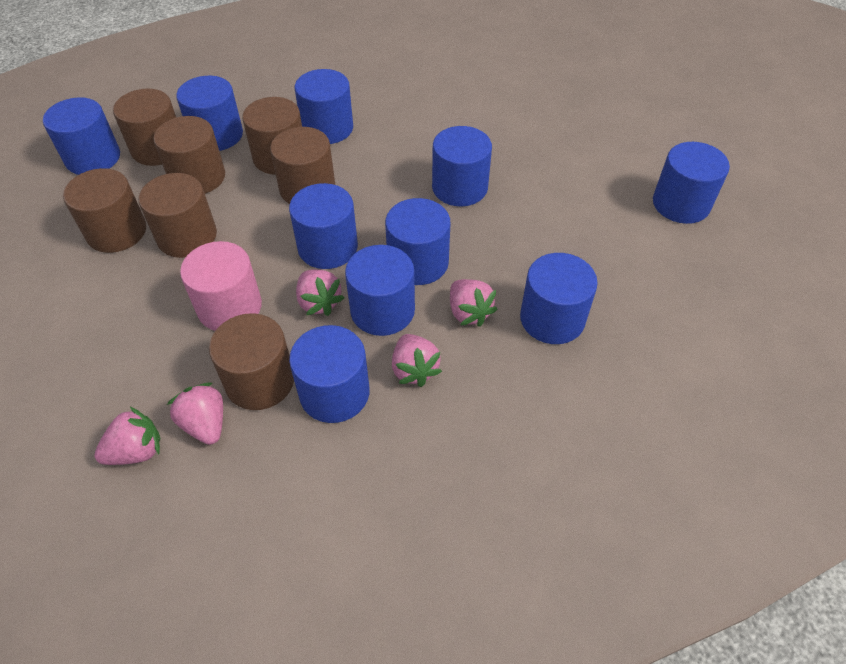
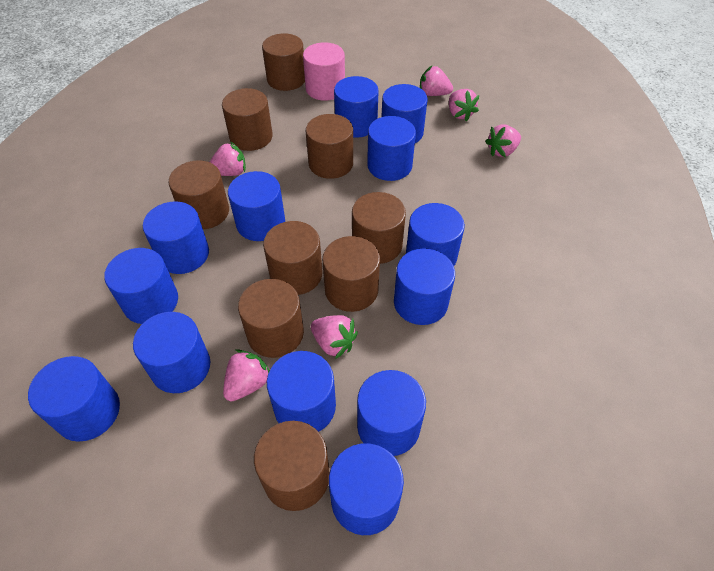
blue cylinder: 10 -> 13
brown cylinder: 7 -> 9
pink strawberry: 5 -> 6

